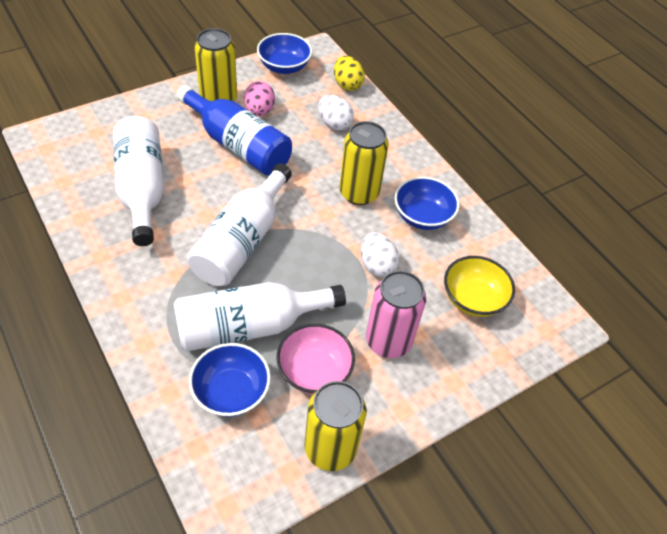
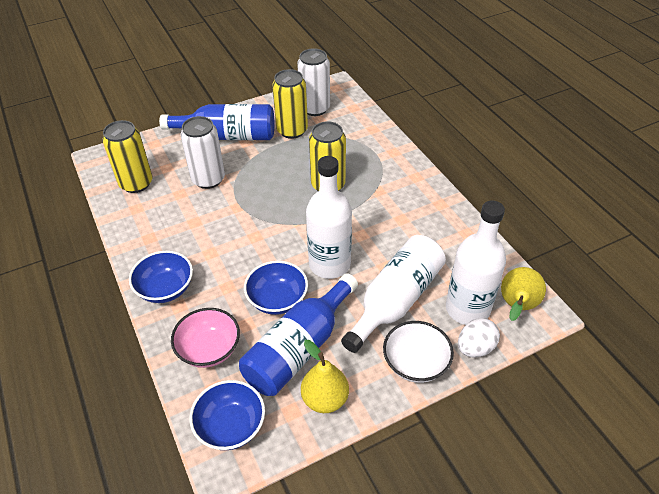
blue bottle: 1 -> 2
pink can: 1 -> 0
pink egg: 1 -> 0
white bowl: 0 -> 1
white can: 0 -> 2
white egg: 2 -> 1
yellow bowl: 1 -> 0
yellow egg: 1 -> 0
yellow pear: 0 -> 2

